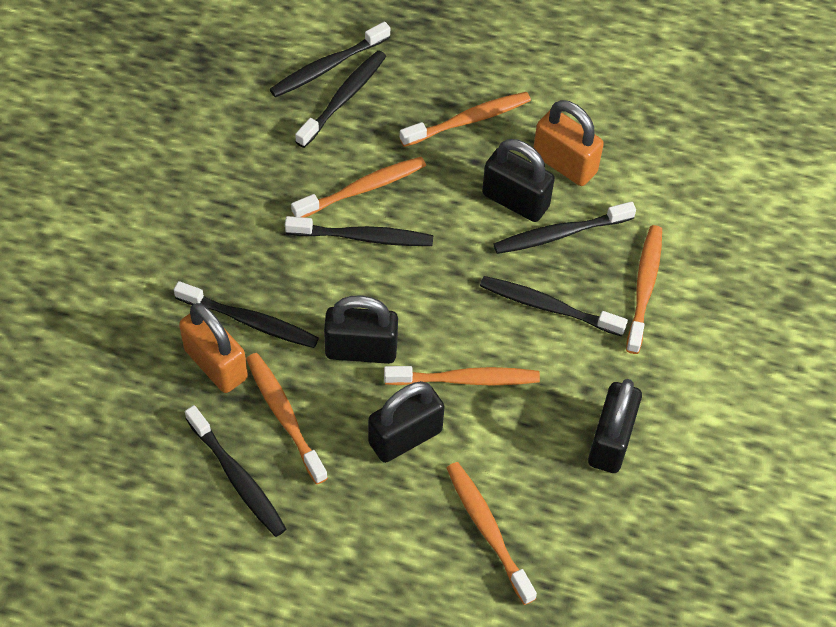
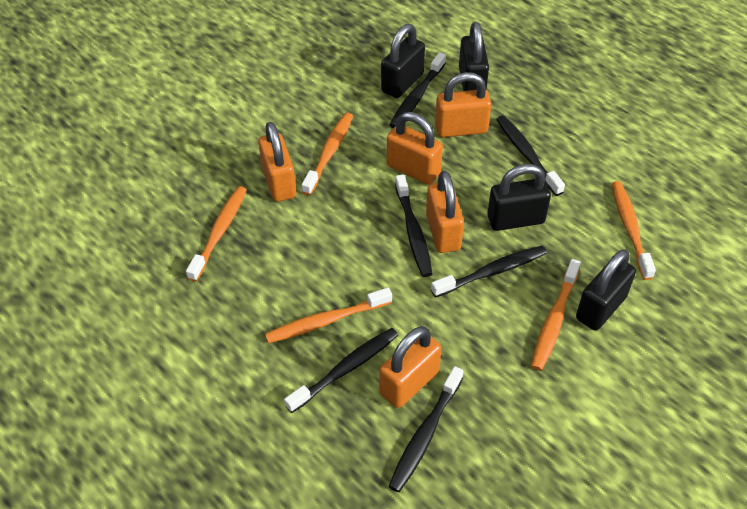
black toothbrush: 7 -> 6
orange padlock: 2 -> 5
orange toothbrush: 6 -> 5

